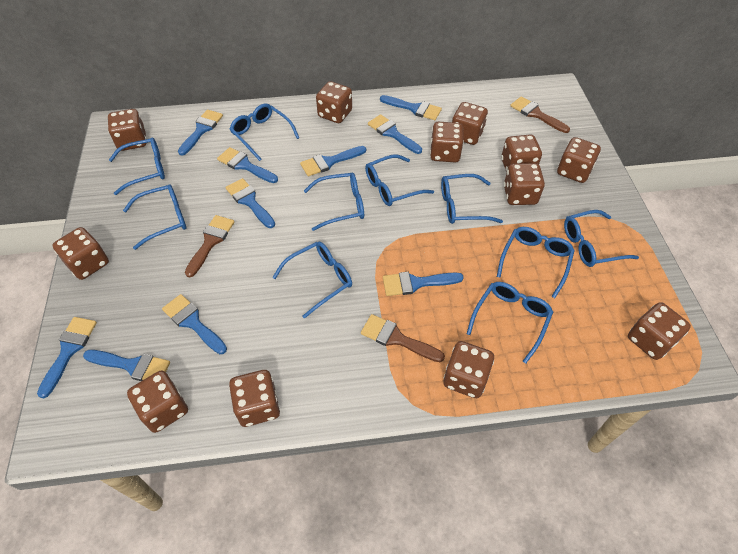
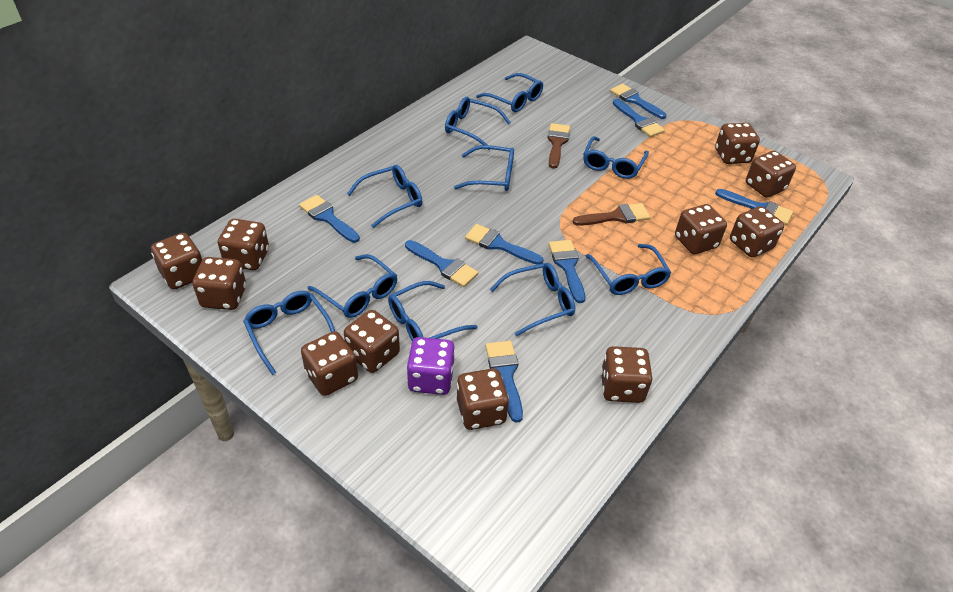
blue brush: 10 -> 8
brown brush: 3 -> 2
brown dice: 12 -> 11
purple dice: 0 -> 1

